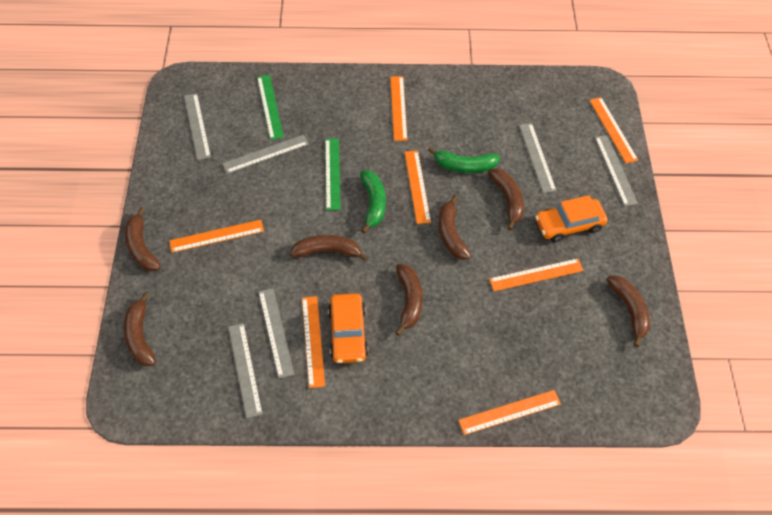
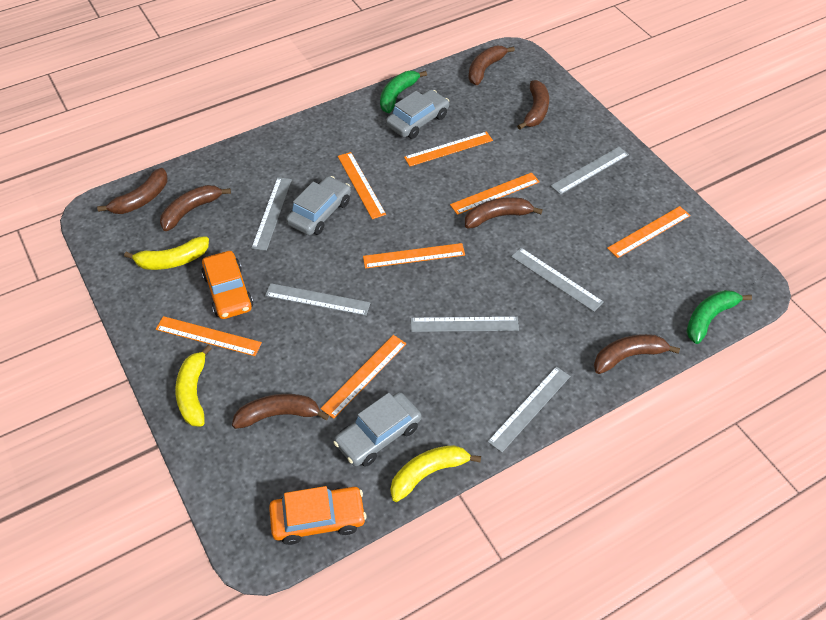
green ruler: 2 -> 0
grey car: 0 -> 3
yellow banana: 0 -> 3

